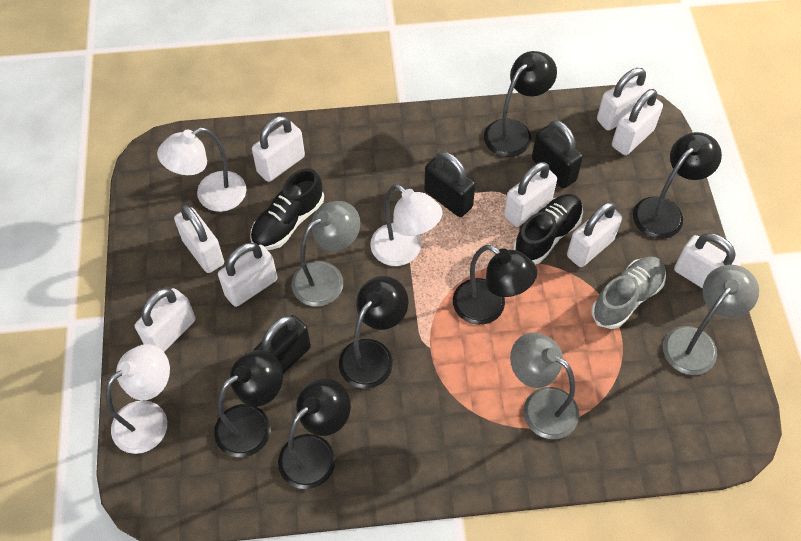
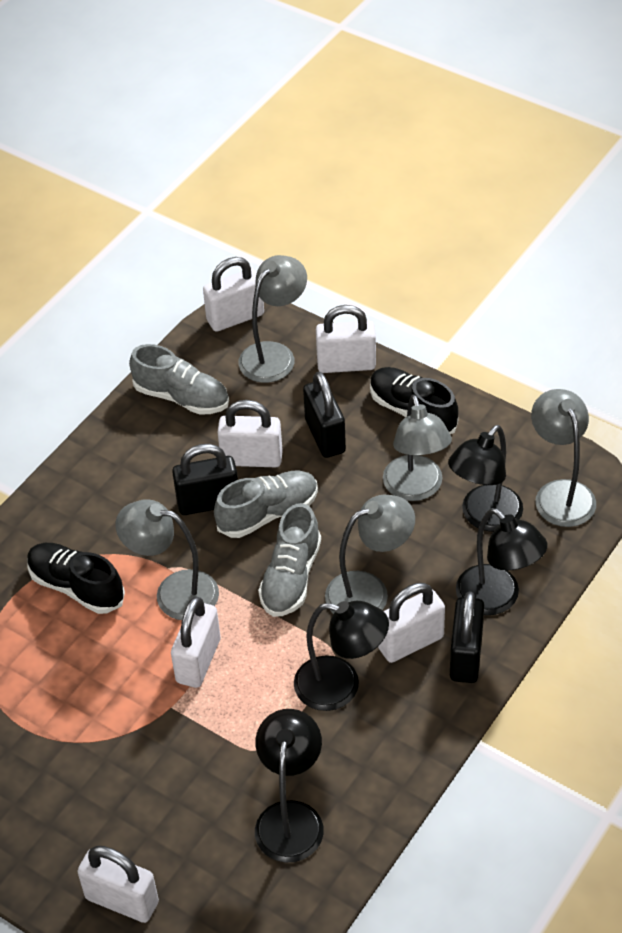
black lamp: 6 -> 4
grey lamp: 3 -> 5
grey shoe: 1 -> 3
white lamp: 3 -> 0
white padlock: 9 -> 6

